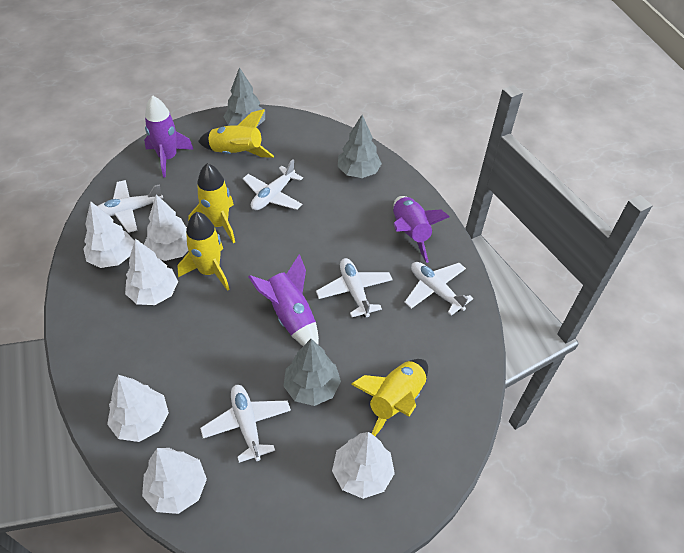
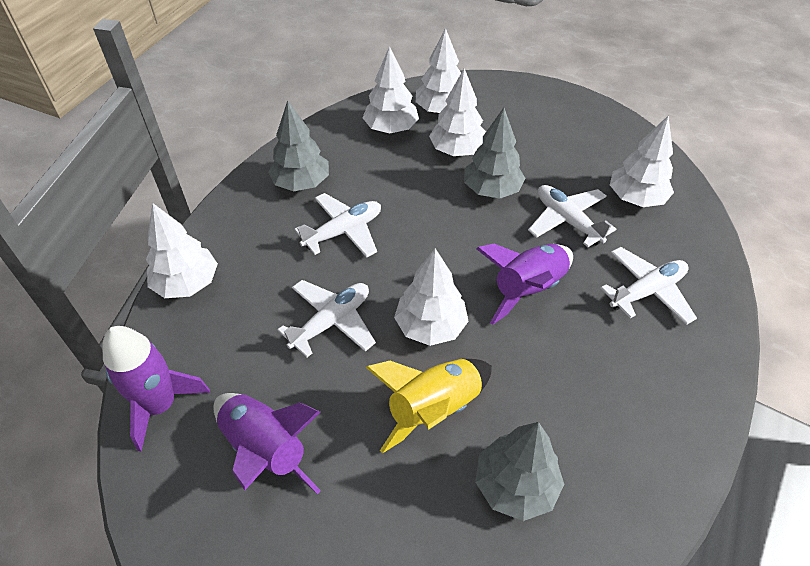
white plane: 5 -> 4
yellow rocket: 4 -> 1

